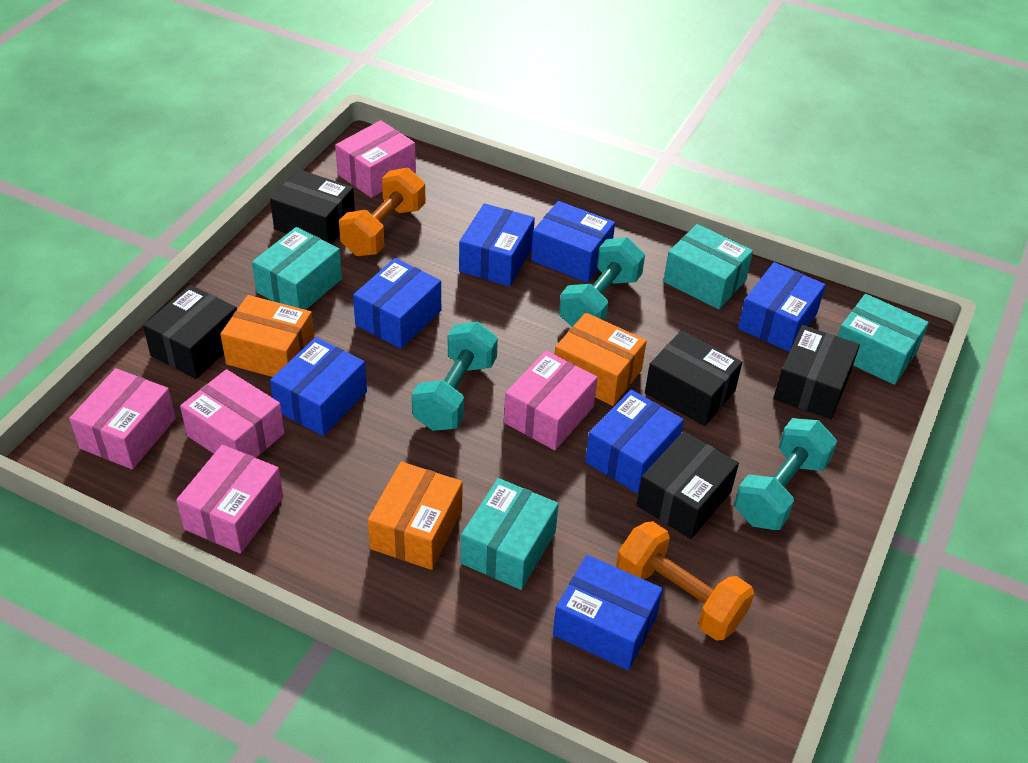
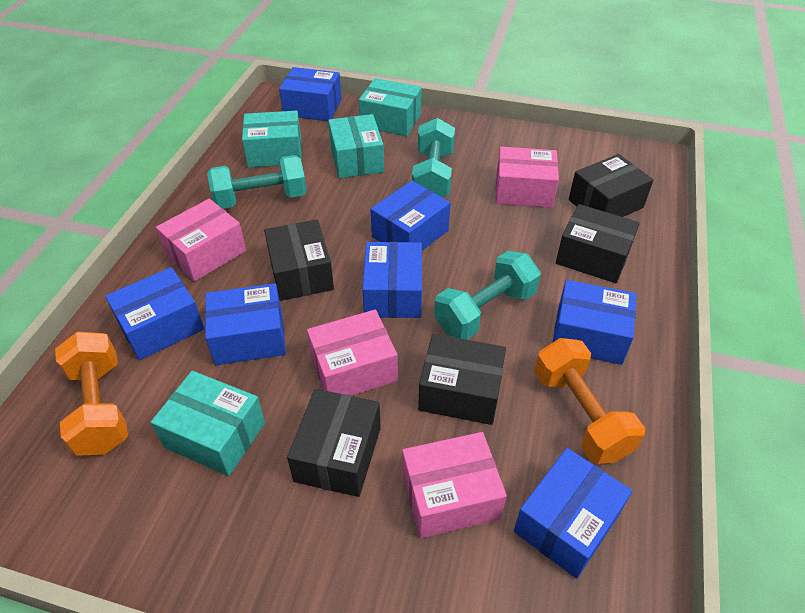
orange box: 3 -> 0
pink box: 5 -> 4

